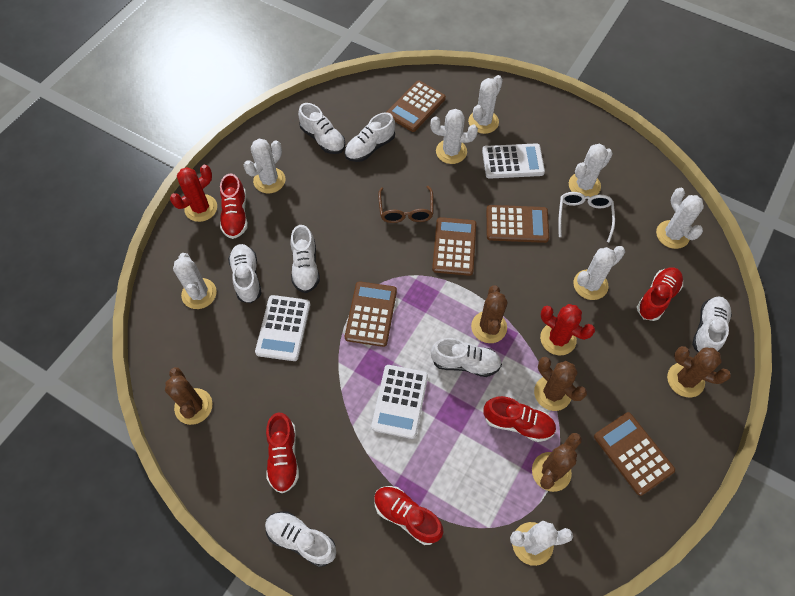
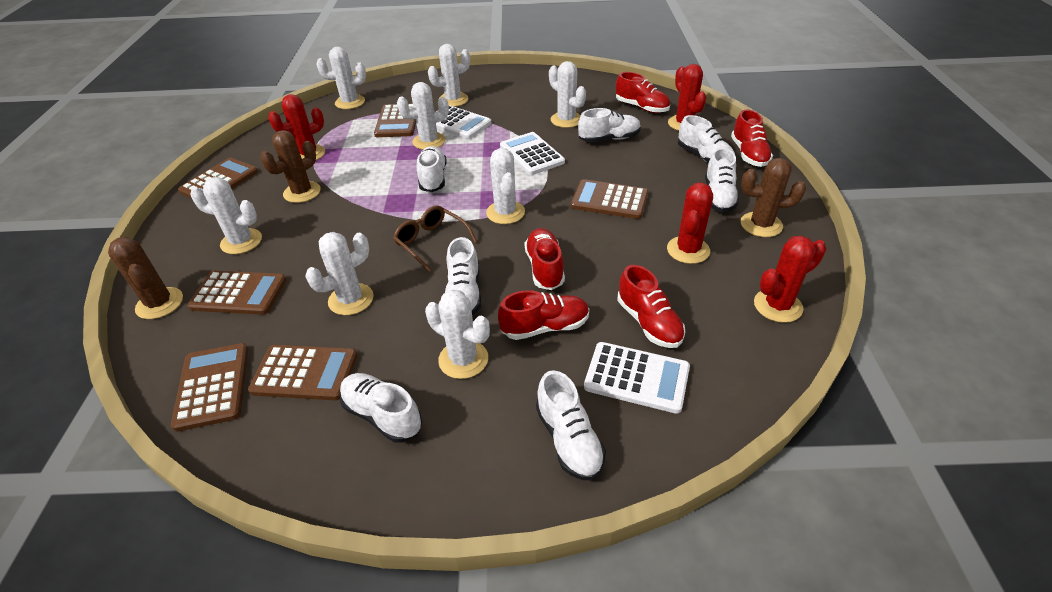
brown cactus: 5 -> 3
brown calculator: 5 -> 6
red cactus: 2 -> 4
white glasses: 1 -> 0

